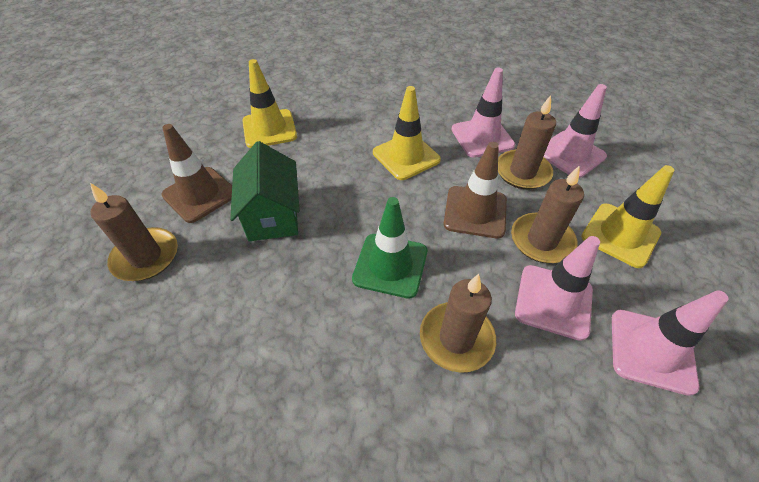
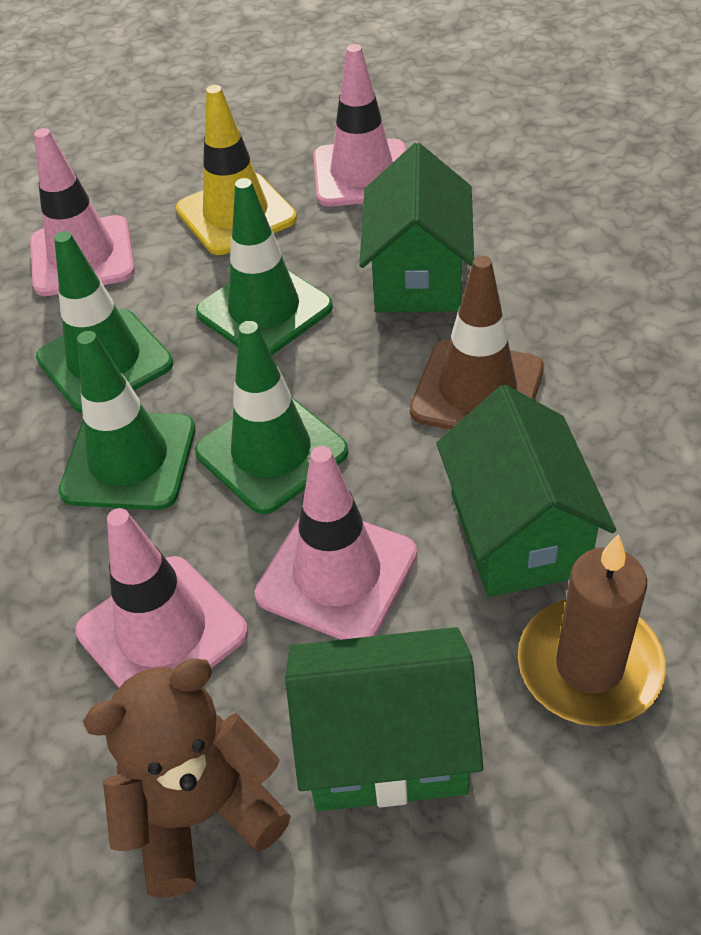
brown candle: 4 -> 1
brown teddy bear: 0 -> 1
brown traffic cone: 2 -> 1
green house: 1 -> 3
green traffic cone: 1 -> 4
yellow traffic cone: 3 -> 1

